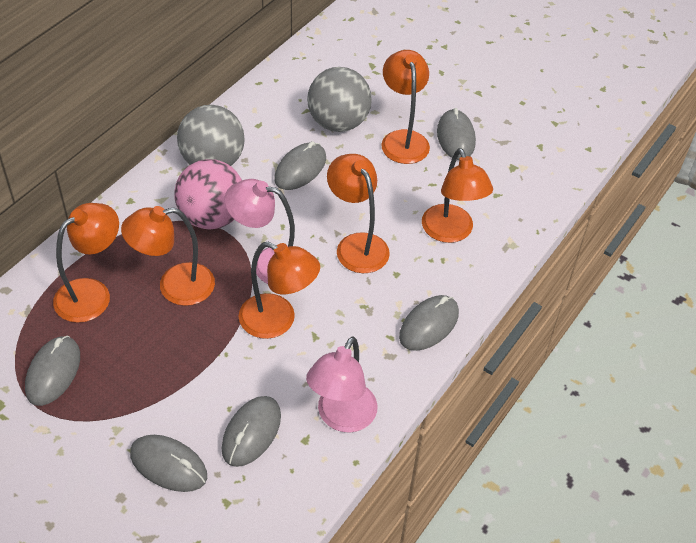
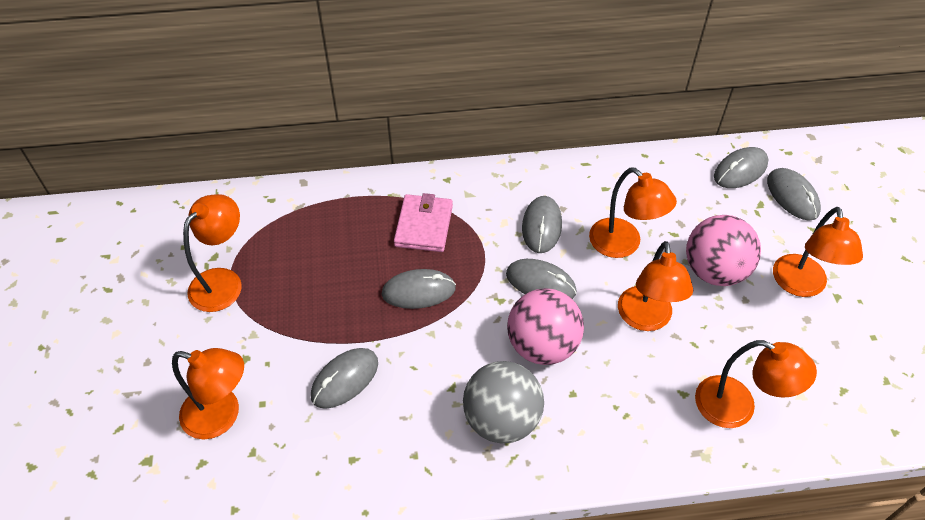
grey ball: 2 -> 1
pink ball: 1 -> 2
pink lamp: 2 -> 0
pink wallet: 0 -> 1

